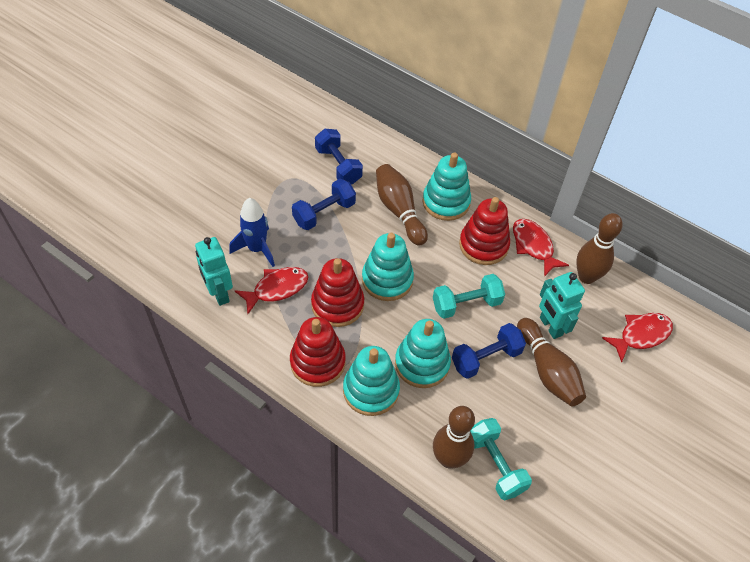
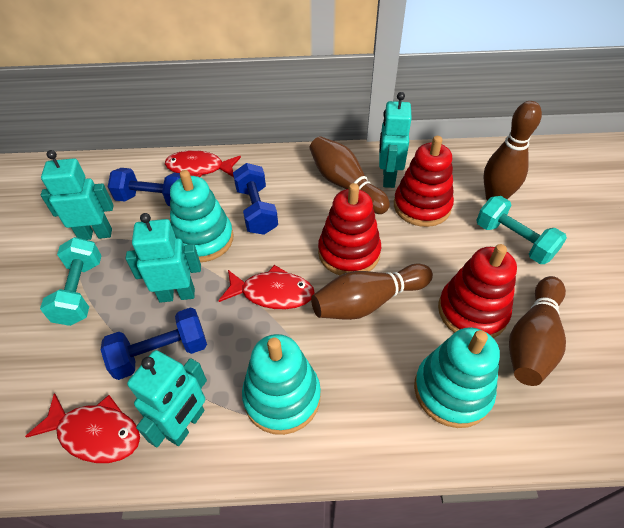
blue rocket: 1 -> 0
turquoise robot: 2 -> 4
turquoise stacking toy: 4 -> 3

